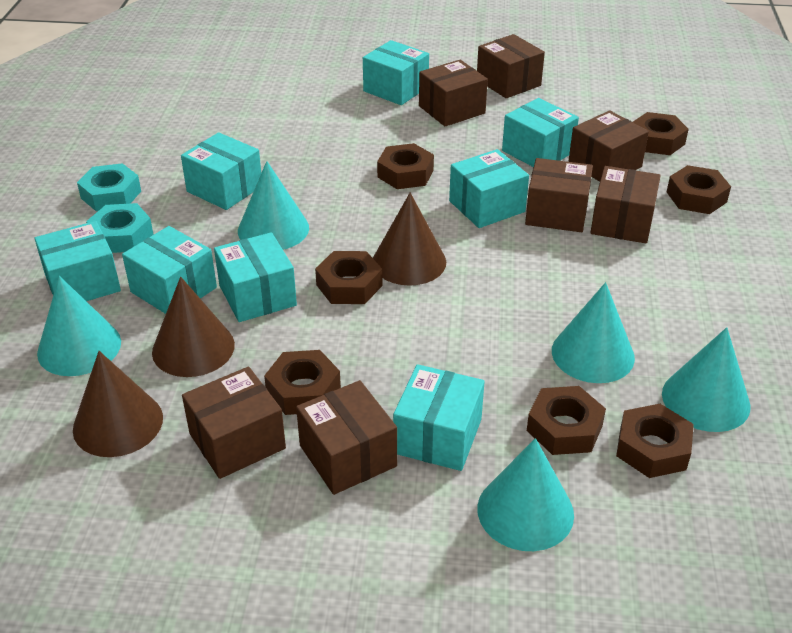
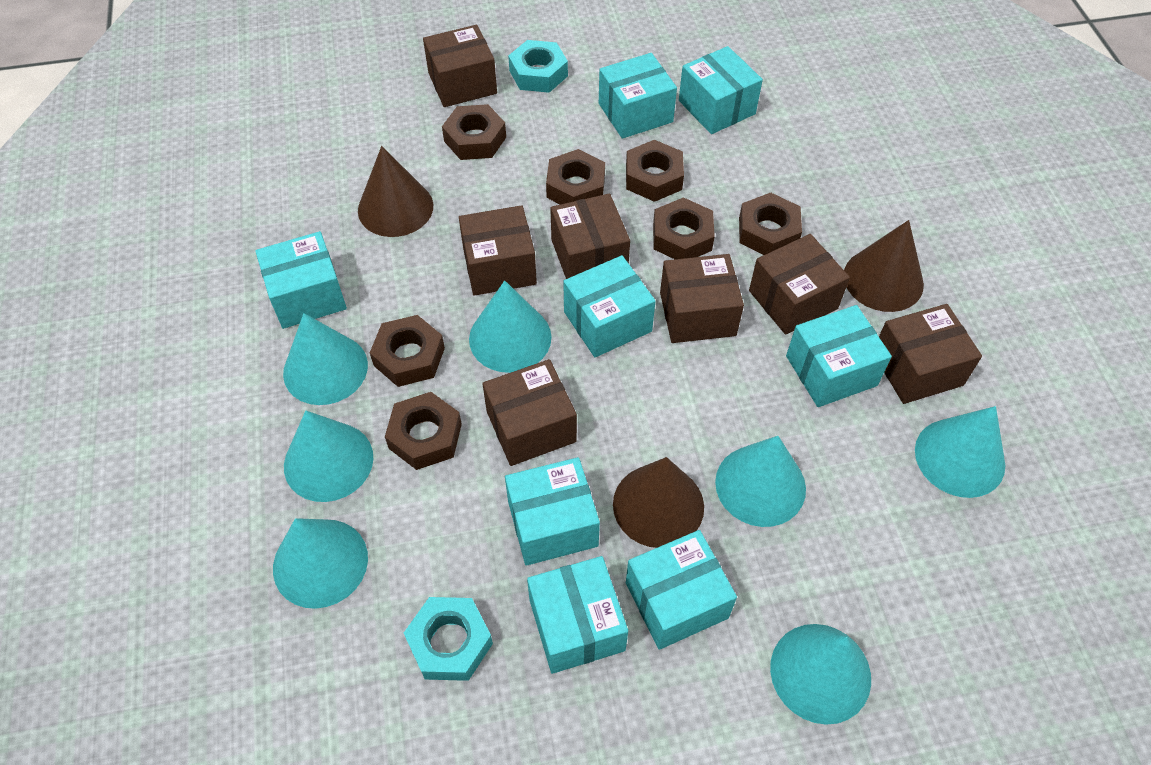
turquoise cone: 5 -> 7

